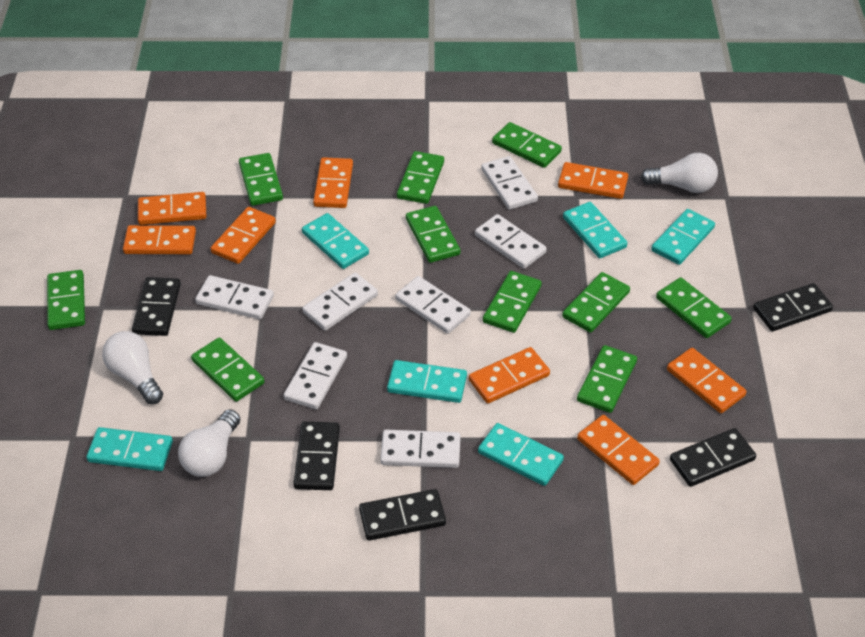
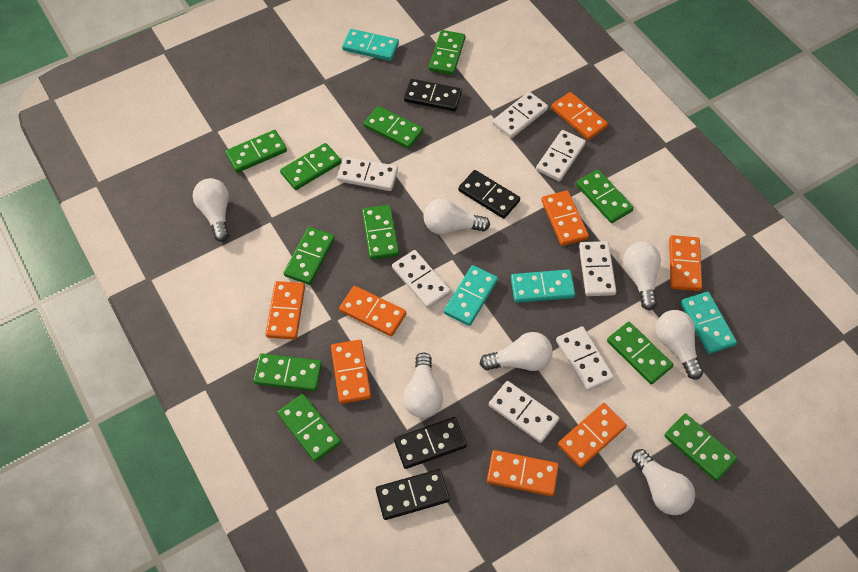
black domino: 5 -> 4
green domino: 10 -> 11
turquoise domino: 6 -> 4
white light bulb: 3 -> 7

